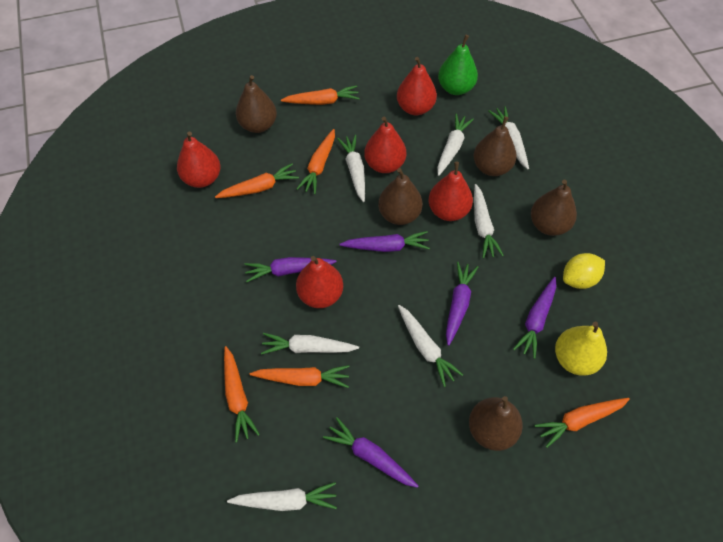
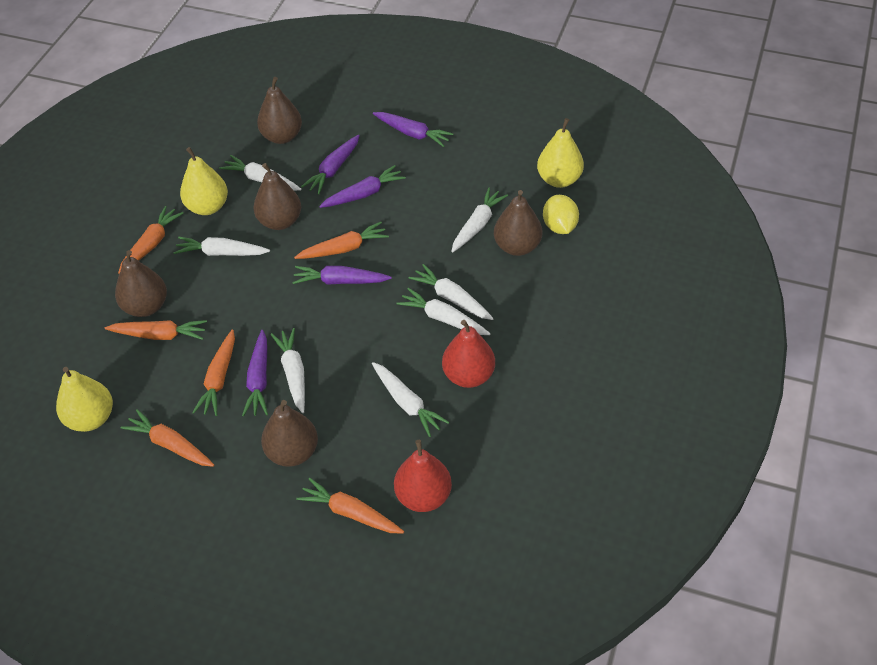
green pear: 1 -> 0
red pear: 5 -> 2
yellow pear: 1 -> 3

